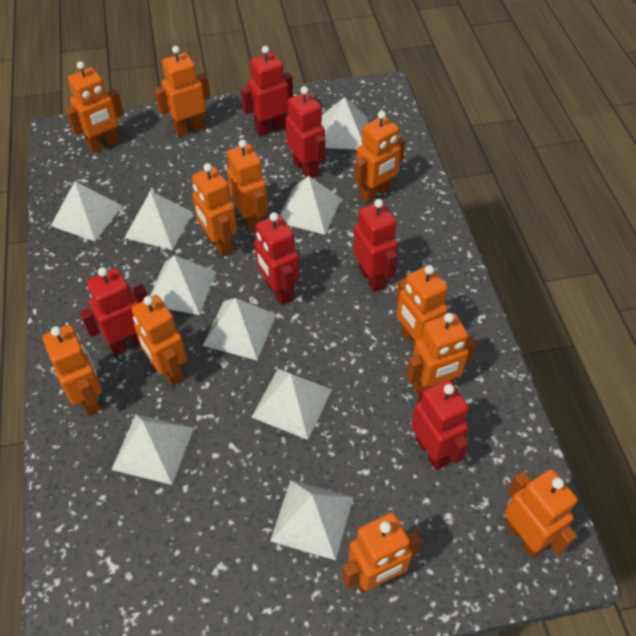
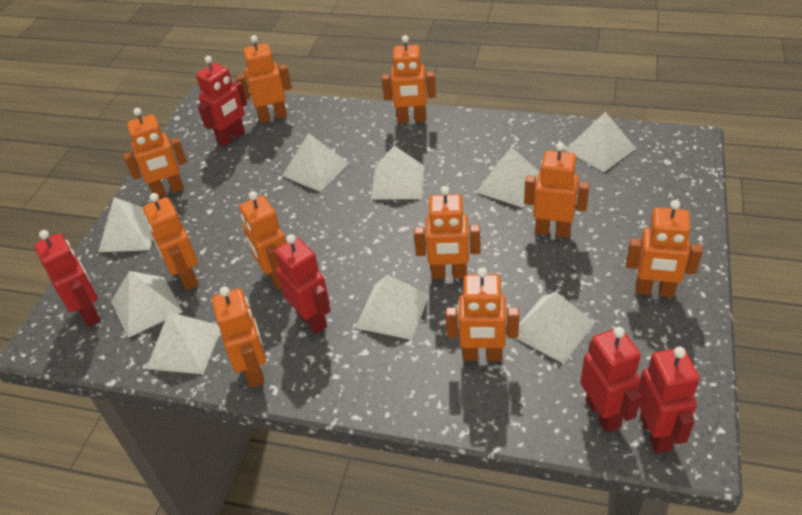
orange robot: 11 -> 10
red robot: 6 -> 5

